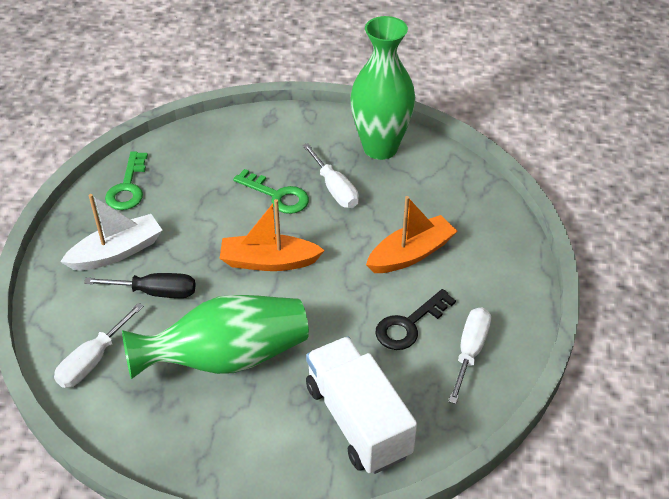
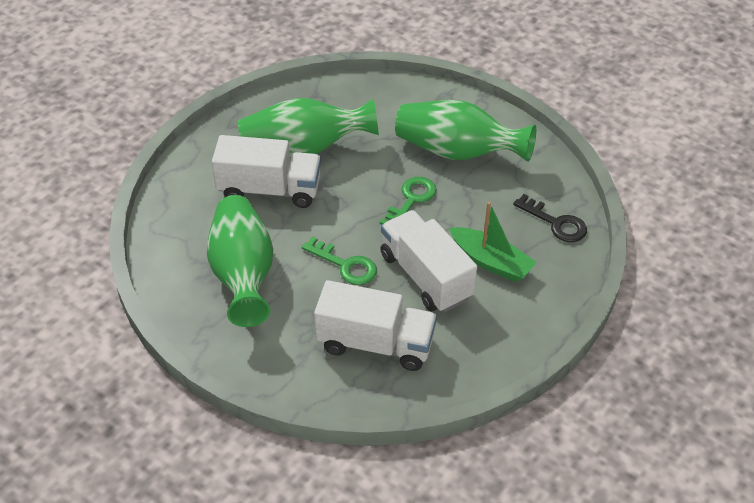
black screwdriver: 1 -> 0
green boat: 0 -> 1
green vase: 2 -> 3
orange boat: 2 -> 0
white boat: 1 -> 0
white screwdriver: 3 -> 0
white truck: 1 -> 3

